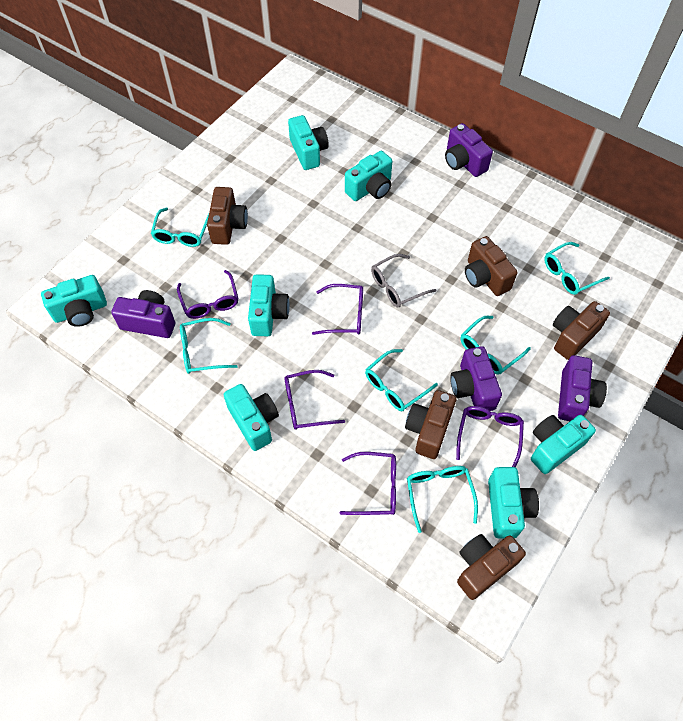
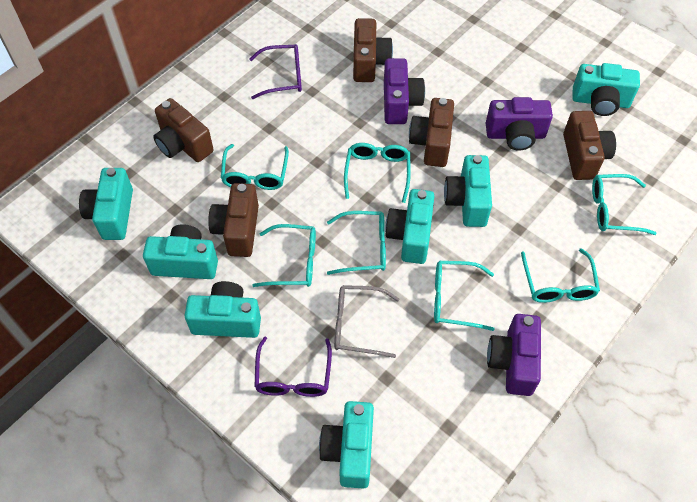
purple camera: 4 -> 3
purple glasses: 5 -> 2
turquoise glasses: 6 -> 7

